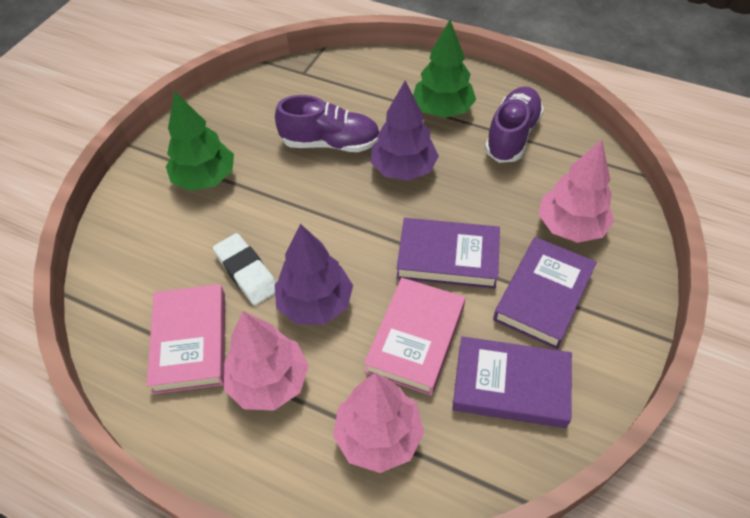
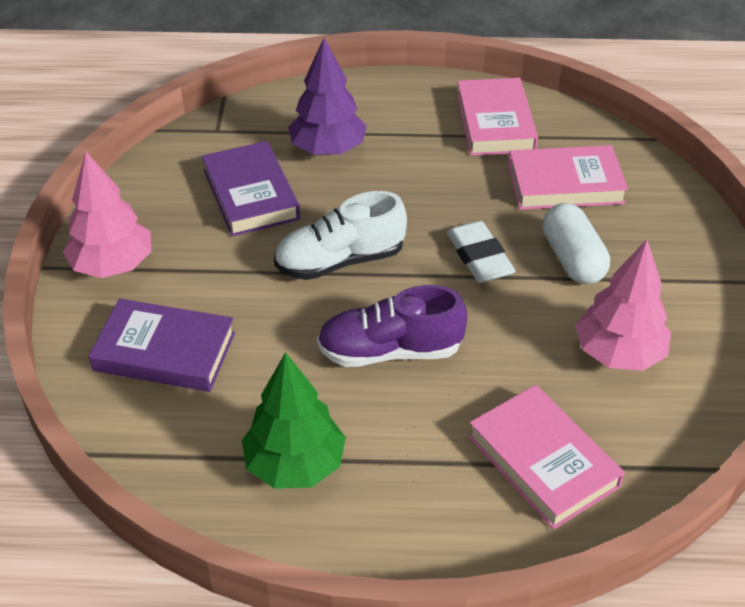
green tree: 2 -> 1
pink book: 2 -> 3
pink tree: 3 -> 2
purple book: 3 -> 2
purple shoe: 2 -> 1
purple tree: 2 -> 1
white capsule: 0 -> 1
white shoe: 0 -> 1

